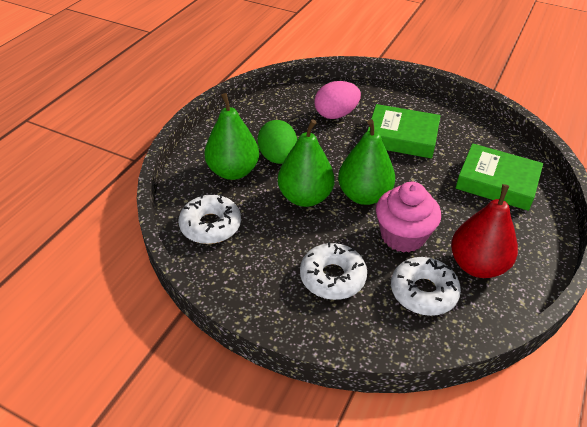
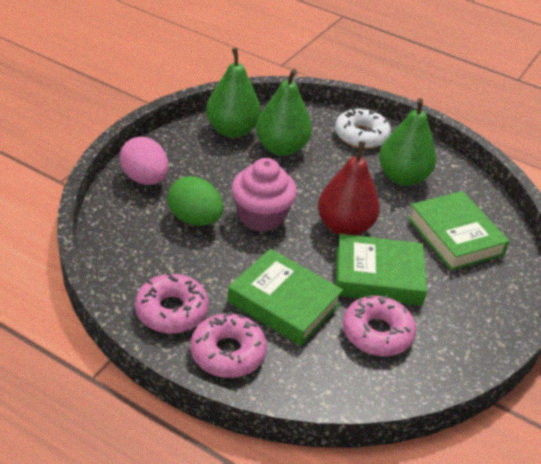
green book: 2 -> 3
pink donut: 0 -> 3
white donut: 3 -> 1

